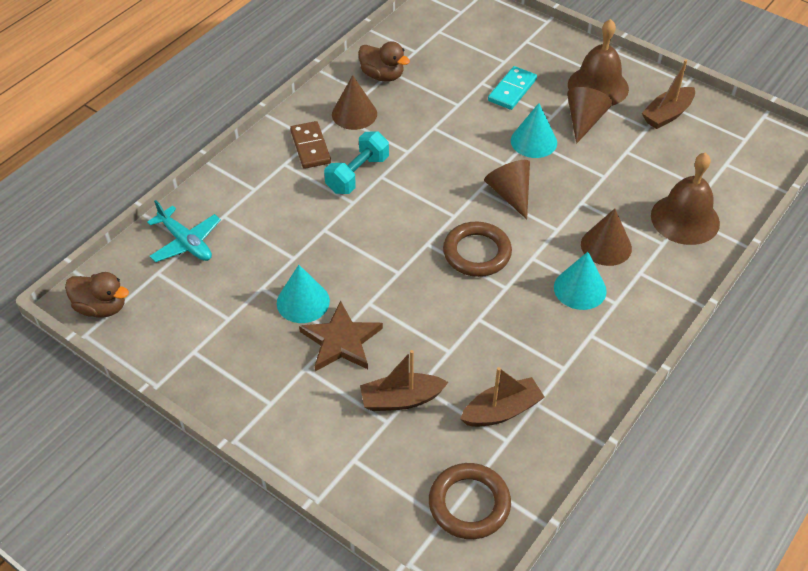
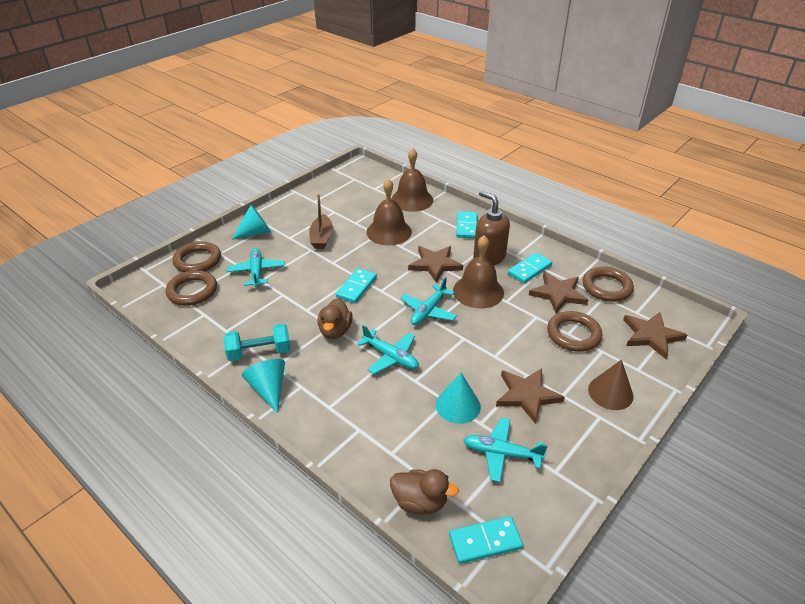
brown bell: 2 -> 3
brown boat: 3 -> 1
brown cone: 4 -> 1
brown domino: 1 -> 0
brown ring: 2 -> 4
brown soap dispenser: 0 -> 1
brown star: 1 -> 4
turquoise domino: 1 -> 4
turquoise plane: 1 -> 4

